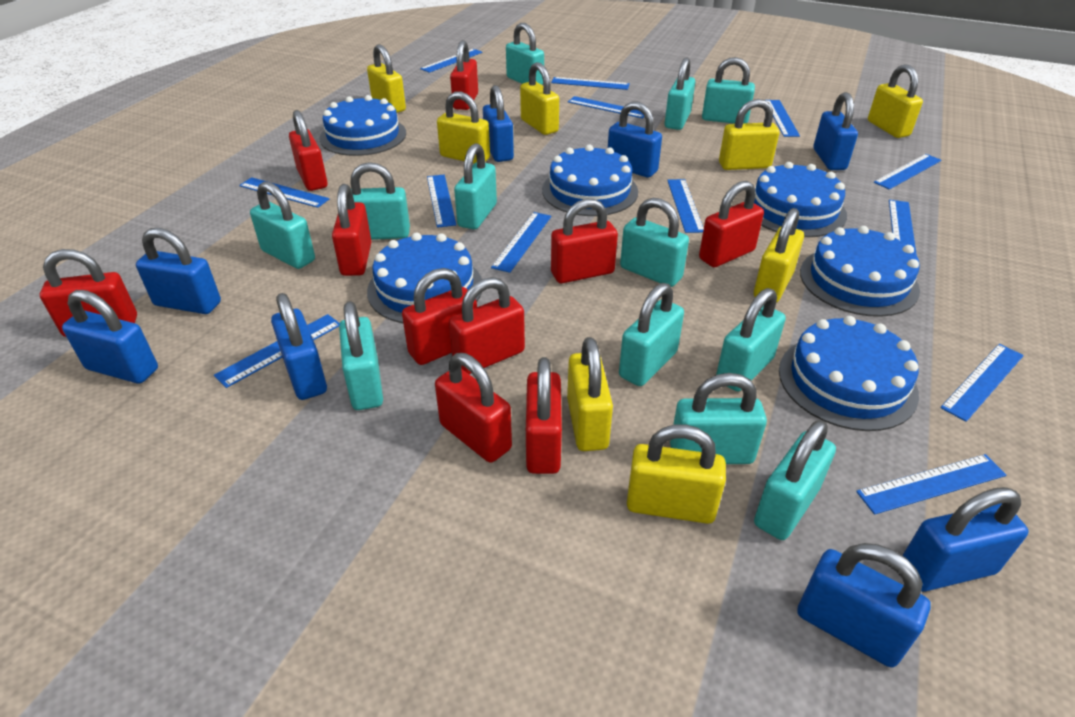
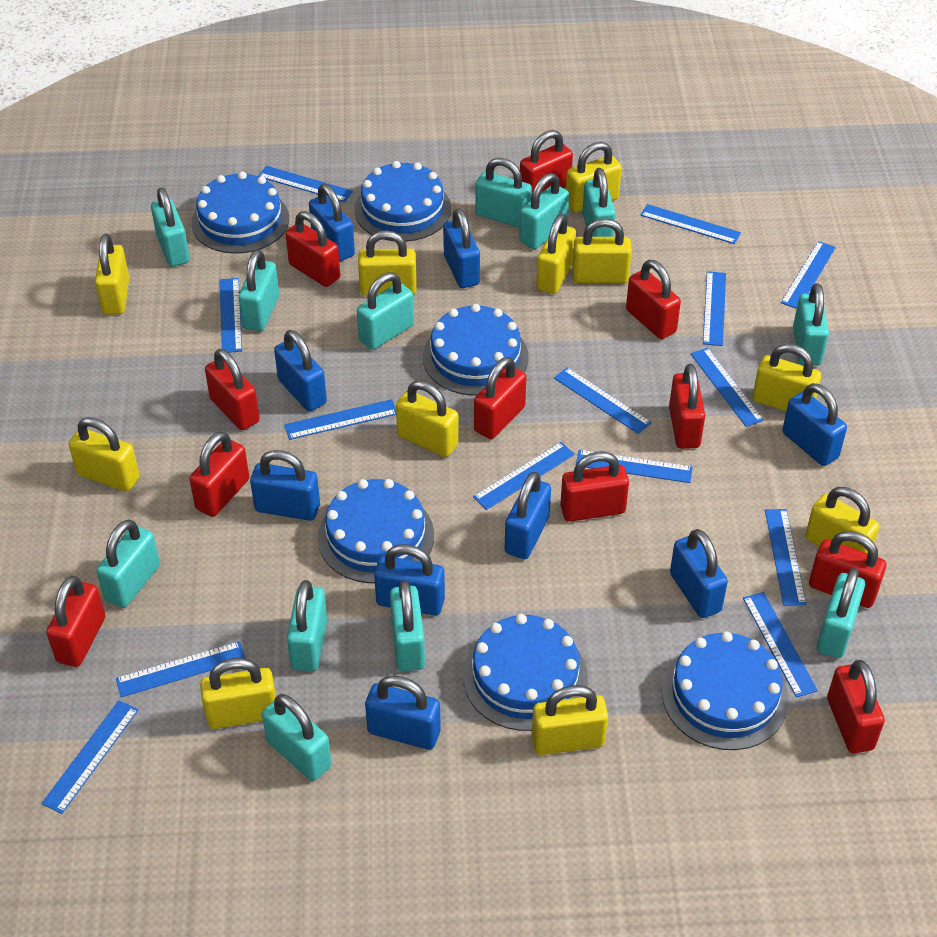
blue padlock: 8 -> 9
blue ruler: 13 -> 14
red padlock: 10 -> 11
yellow padlock: 8 -> 11

